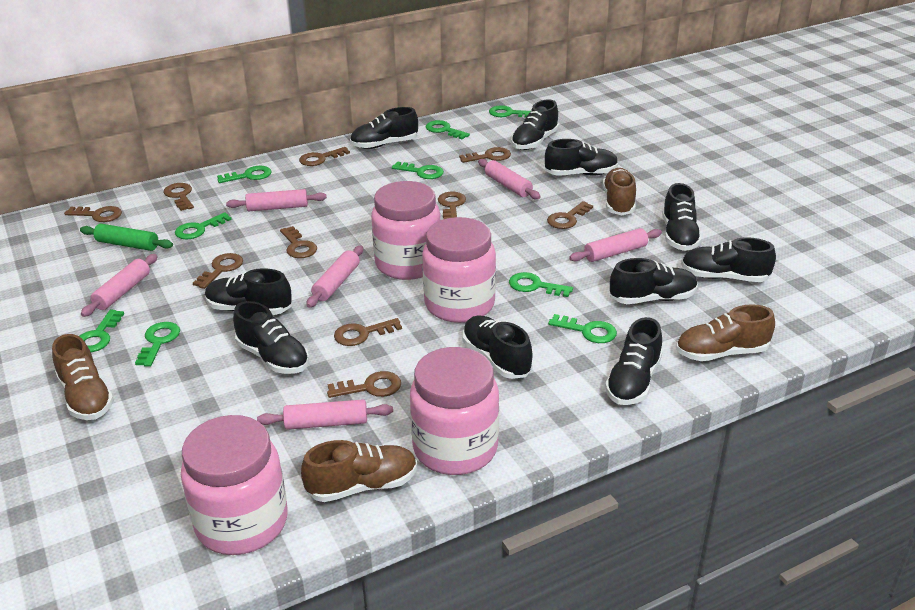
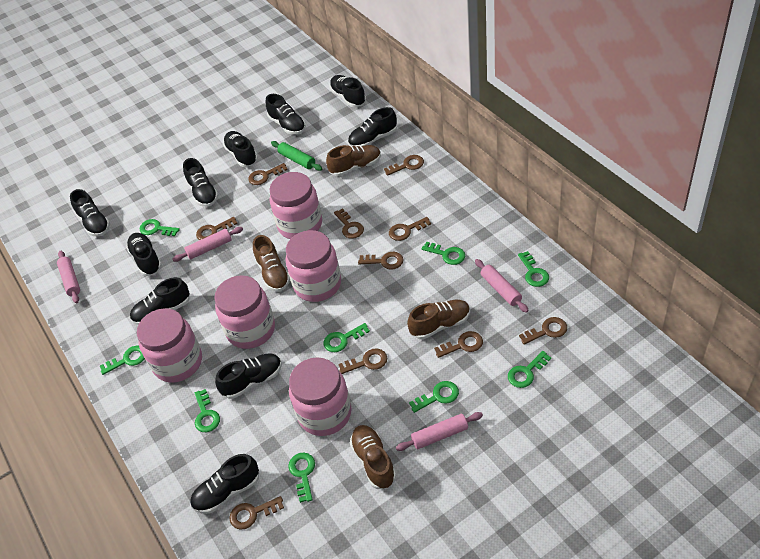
pink jar: 4 -> 5
pink rolling pin: 6 -> 4

